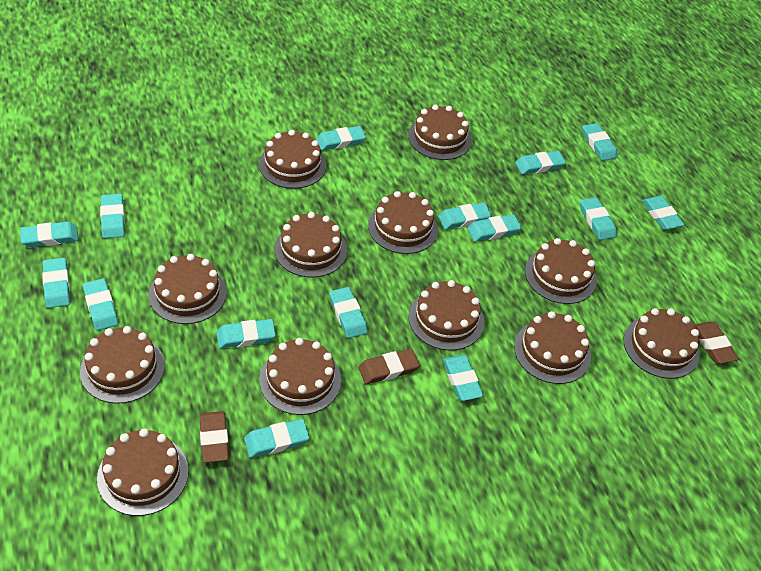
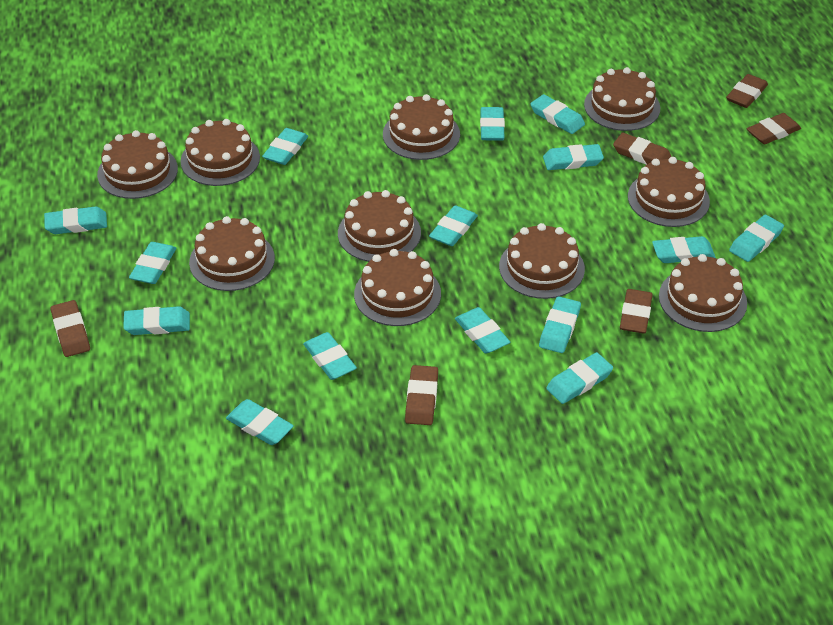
brown cake: 12 -> 10
brown eraser: 3 -> 6

